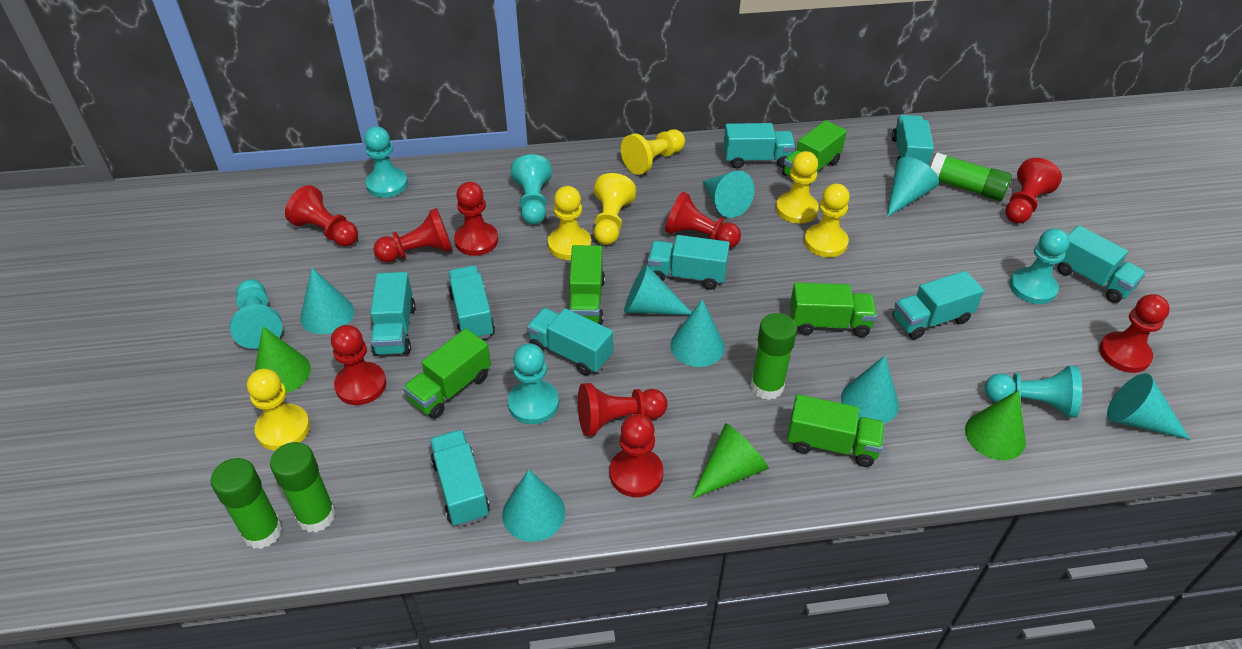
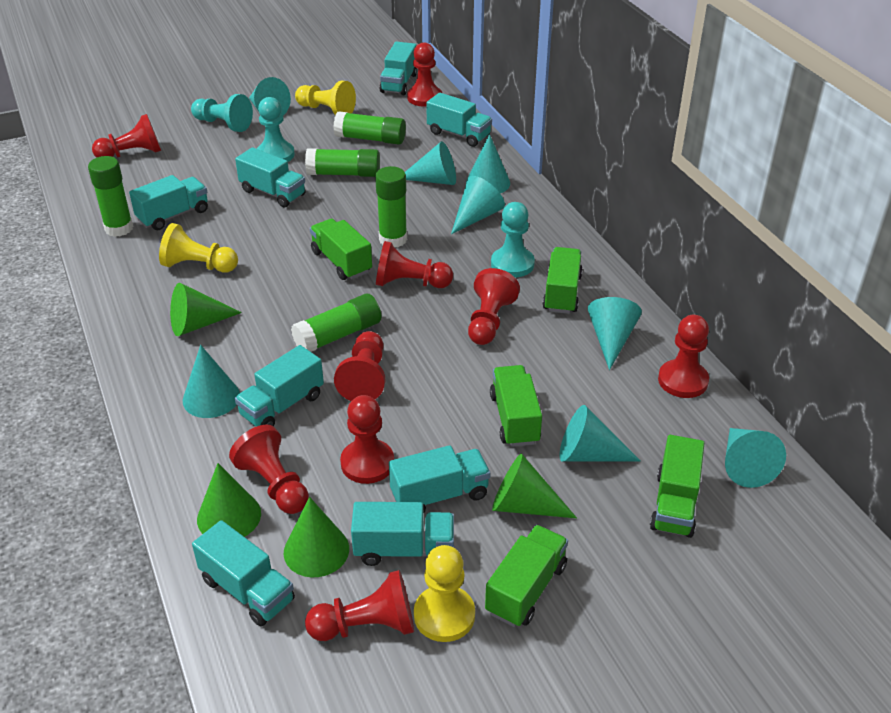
green cone: 3 -> 4
green glue stick: 4 -> 5
turquoise pawn: 6 -> 3
turquoise truck: 9 -> 8
yellow pawn: 6 -> 3

